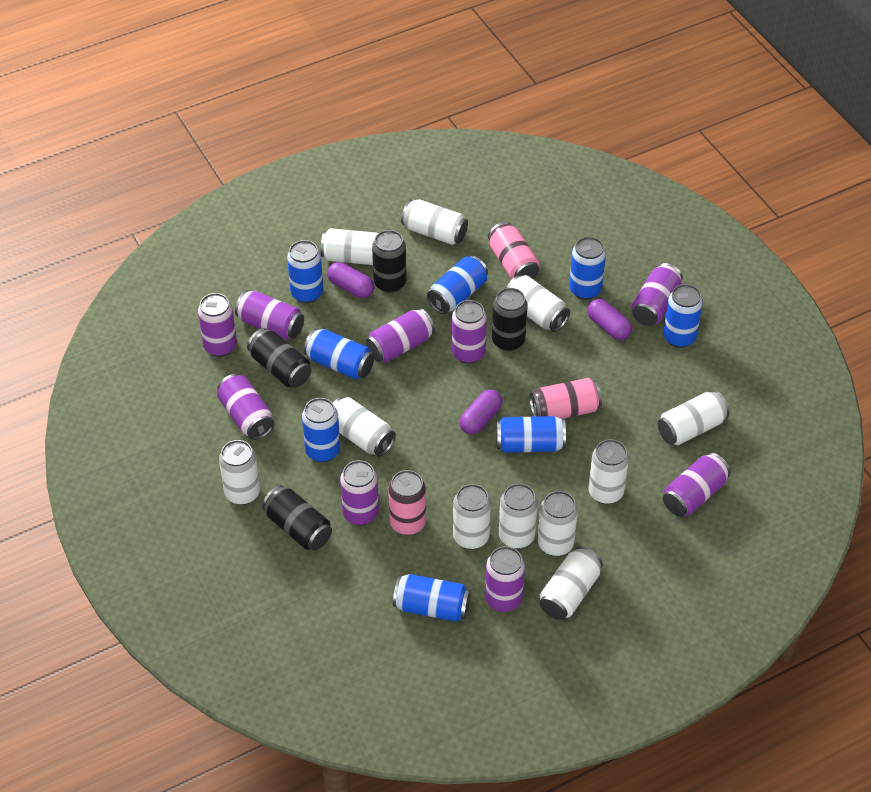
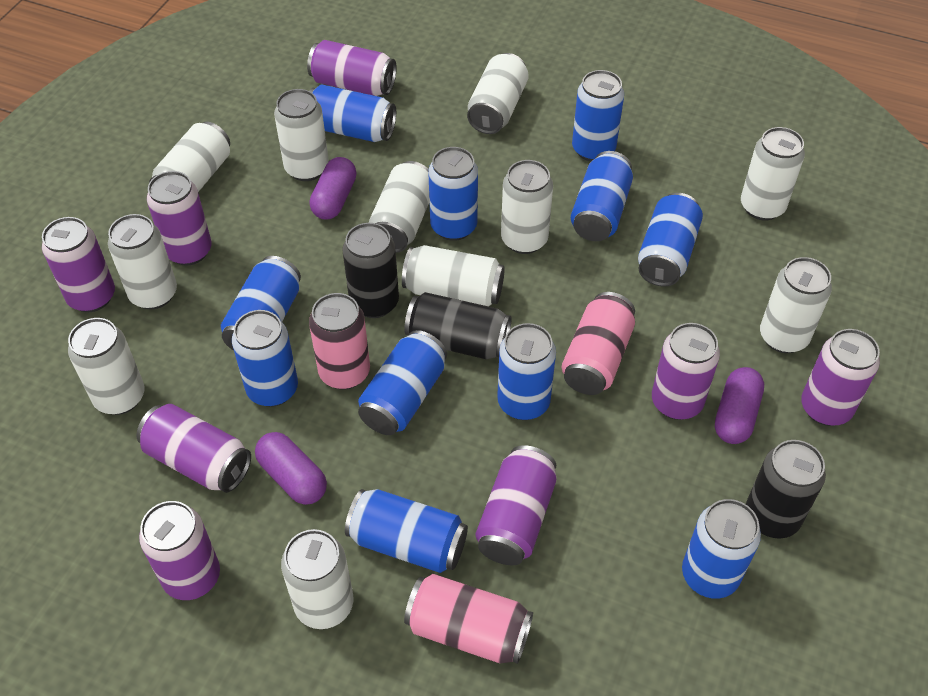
black can: 4 -> 3
blue can: 8 -> 11
purple can: 9 -> 8

